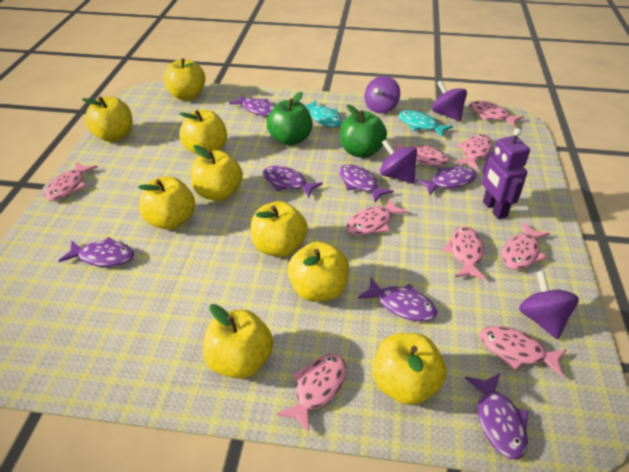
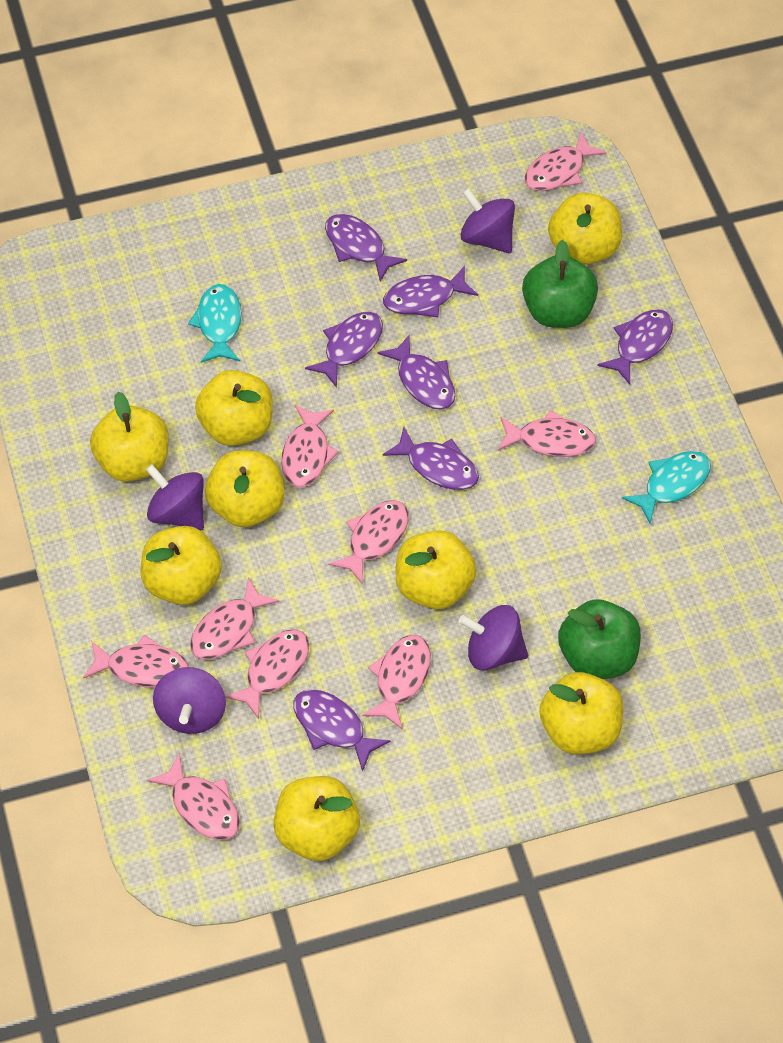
purple robot: 1 -> 0
yellow apple: 9 -> 8

